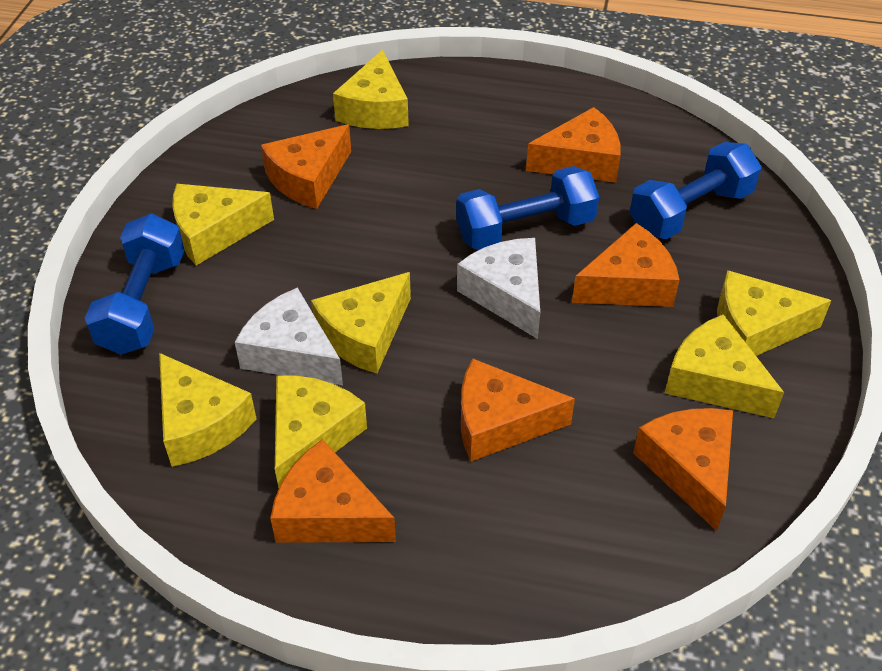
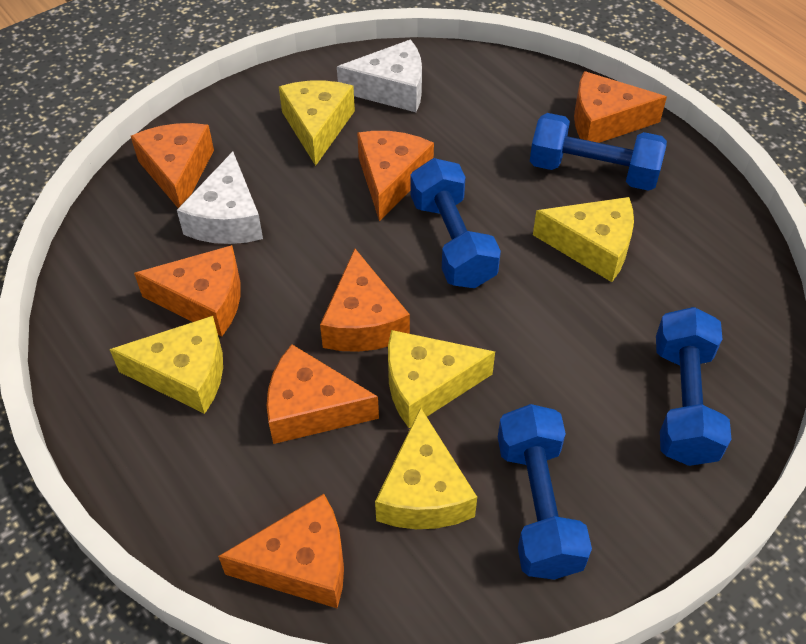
blue dumbbell: 3 -> 4
orange cheese: 6 -> 7
yellow cheese: 7 -> 5

